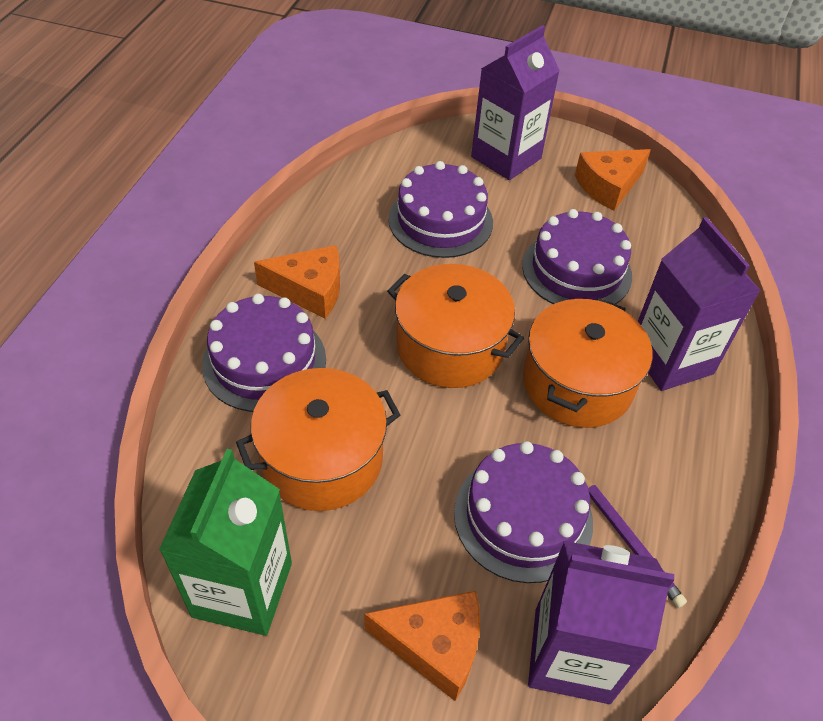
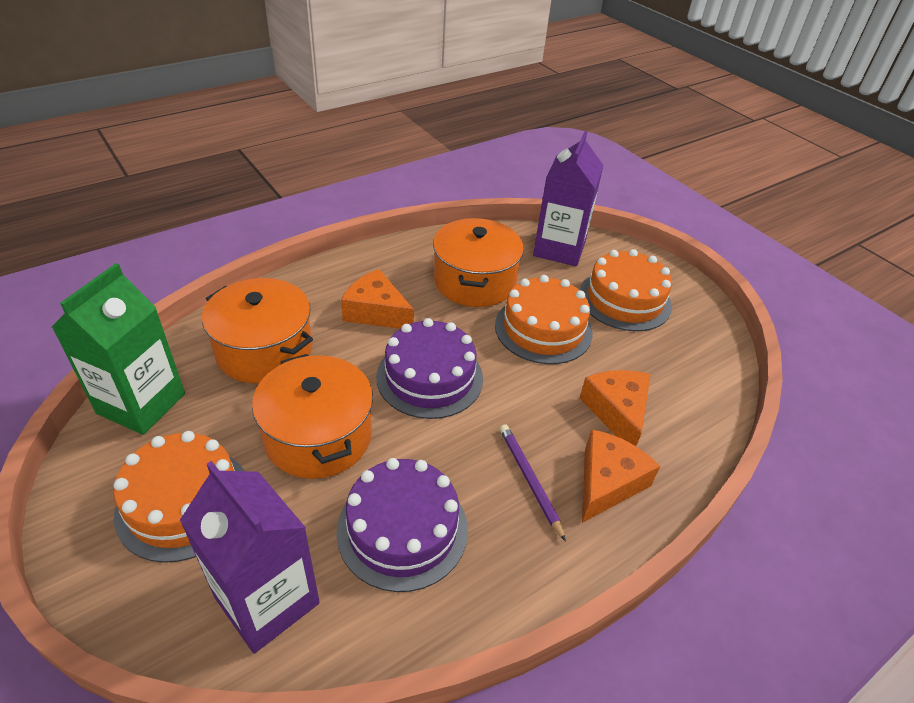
orange cake: 0 -> 3
purple cake: 4 -> 2
purple carton: 3 -> 2

